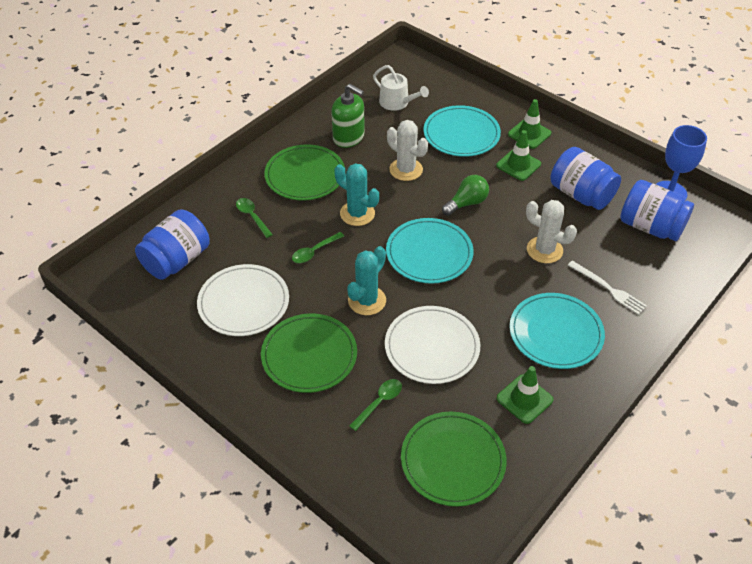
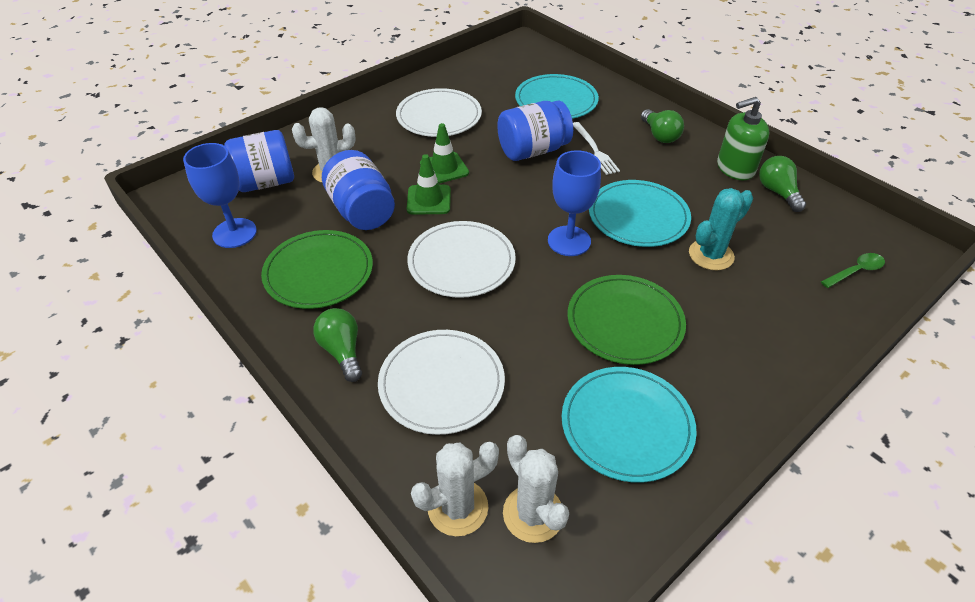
blue goblet: 1 -> 2
green light bulb: 1 -> 3
green plate: 3 -> 2
green spoon: 3 -> 1
green traffic cone: 3 -> 2
turquoise cactus: 2 -> 1
white cactus: 2 -> 3
white plate: 2 -> 3
white watering can: 1 -> 0

